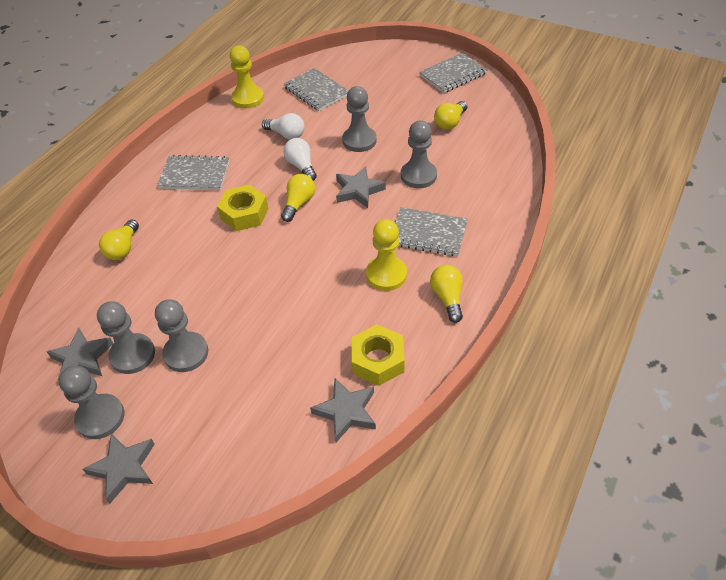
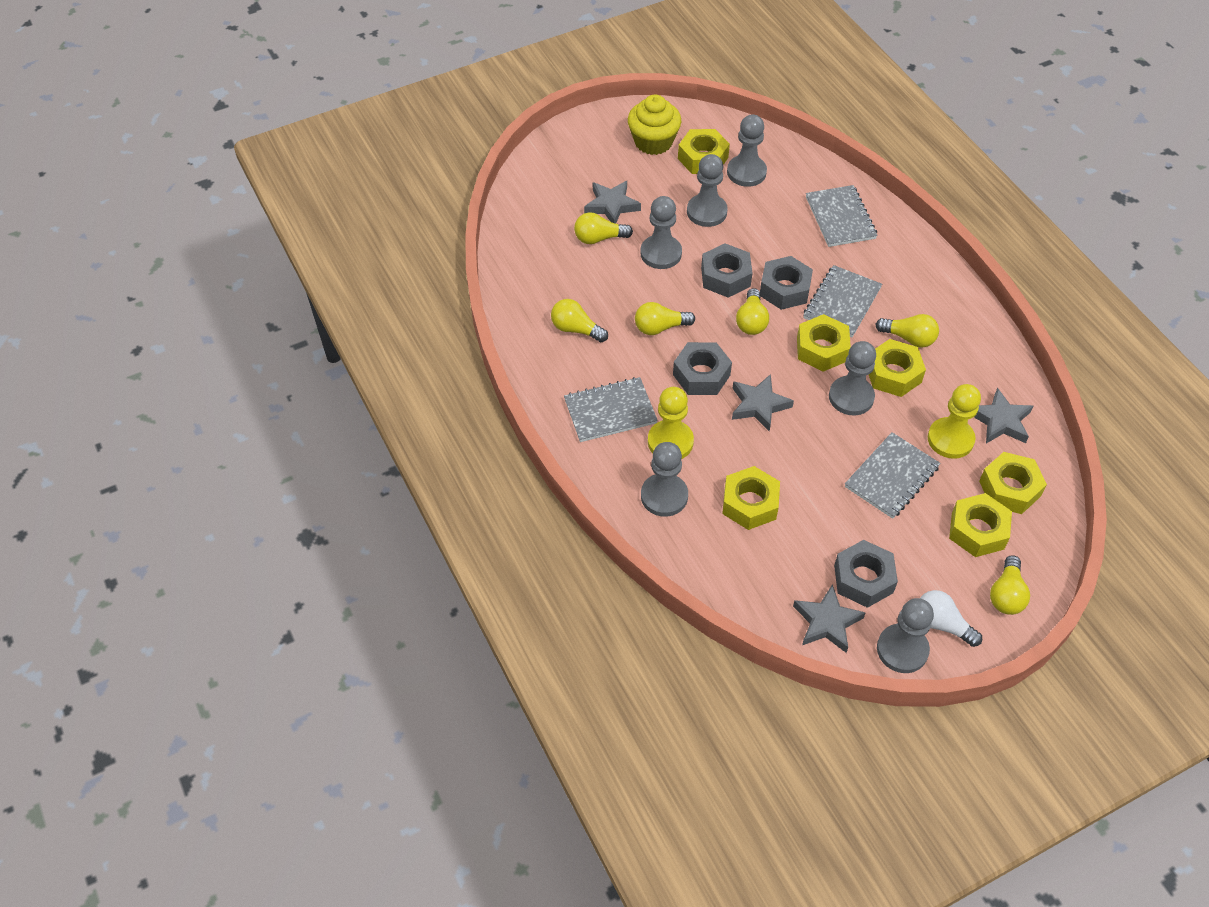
grey nut: 0 -> 4
grey pawn: 5 -> 6
white light bulb: 2 -> 1
yellow cupcake: 0 -> 1
yellow light bulb: 4 -> 6
yellow nut: 2 -> 6

